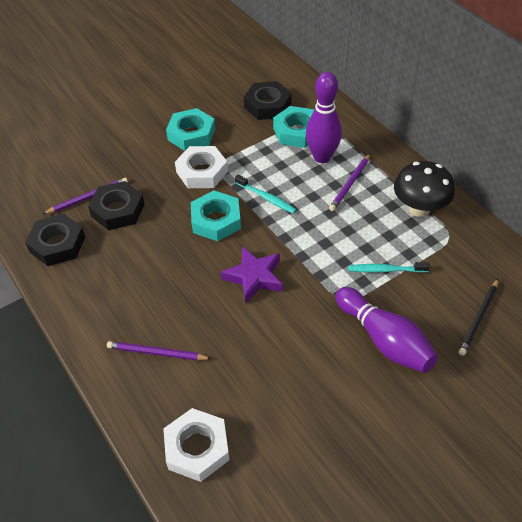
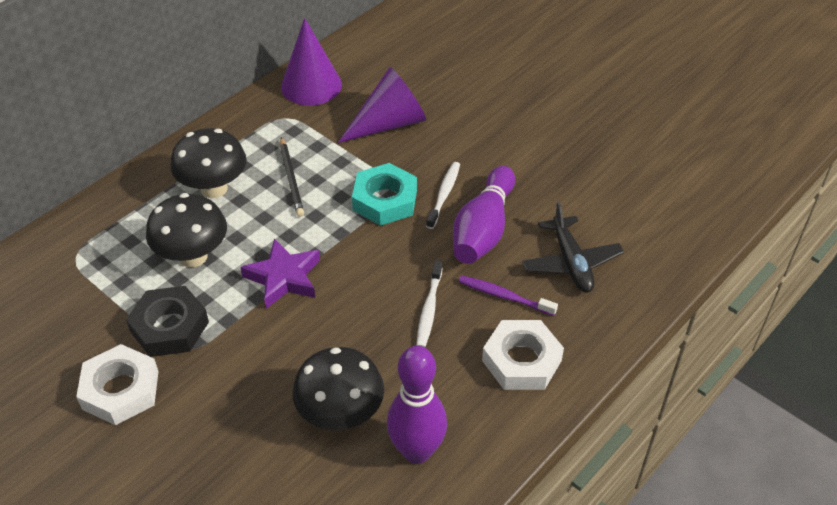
black mushroom: 1 -> 3
black nut: 3 -> 1
black plane: 0 -> 1
purple cone: 0 -> 2
purple pencil: 3 -> 0
purple toothbrush: 0 -> 1
turquoise nut: 3 -> 1
turquoise toothbrush: 2 -> 0
white toothbrush: 0 -> 2

